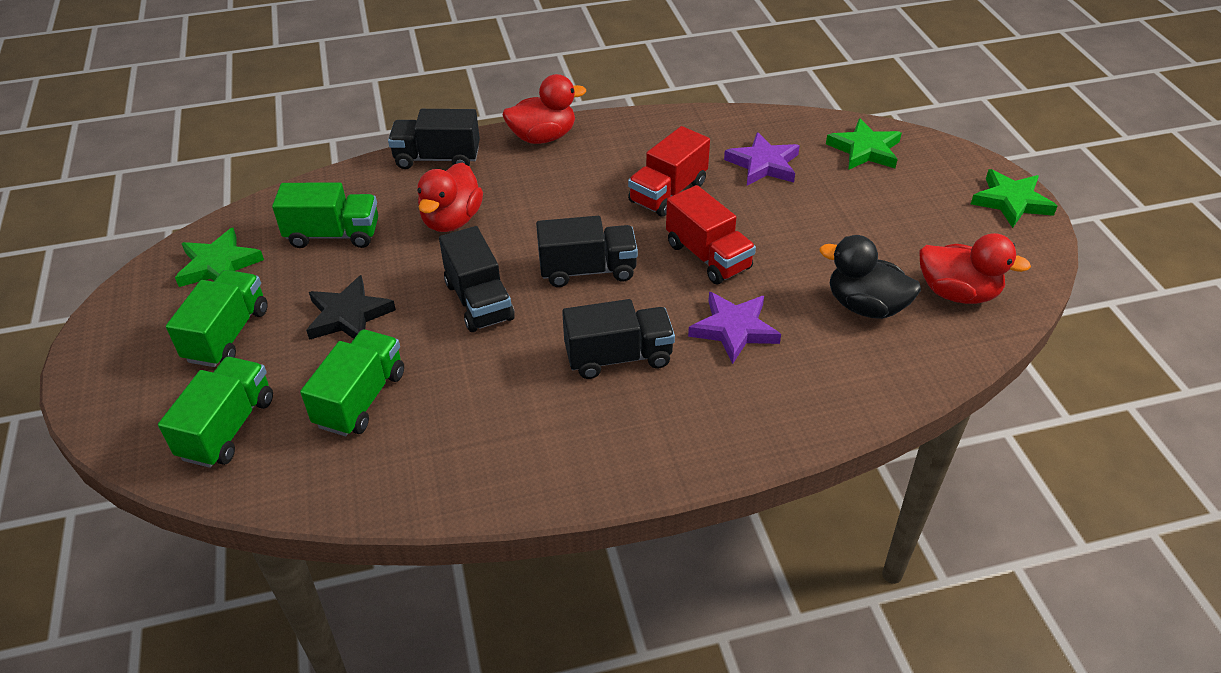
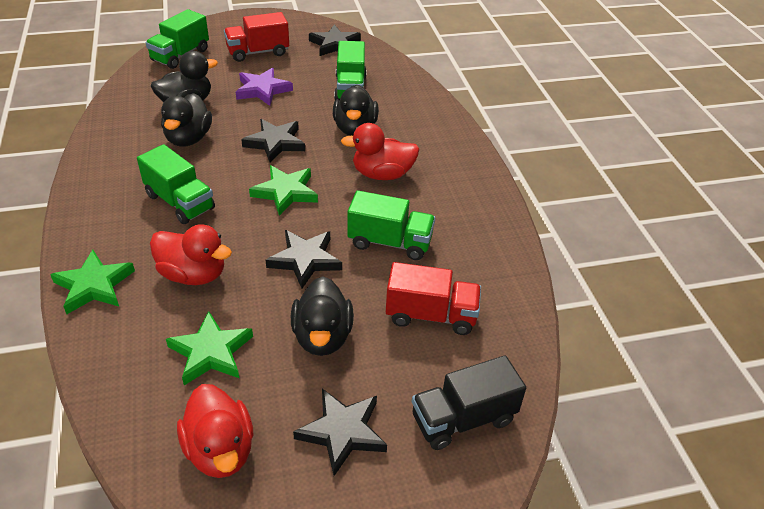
black duck: 1 -> 4
black star: 1 -> 4
black truck: 4 -> 1
purple star: 2 -> 1

